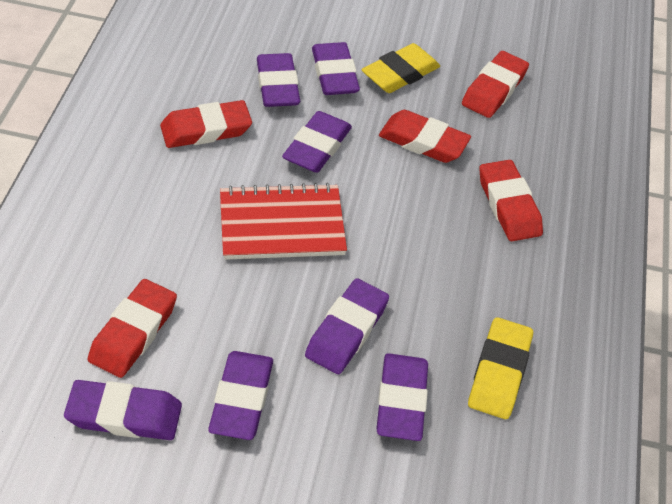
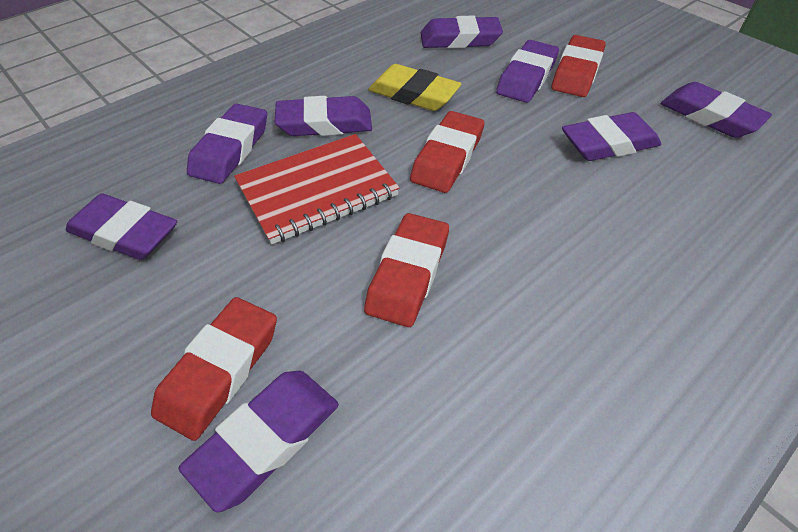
purple eraser: 7 -> 8
red eraser: 5 -> 4
yellow eraser: 2 -> 1

